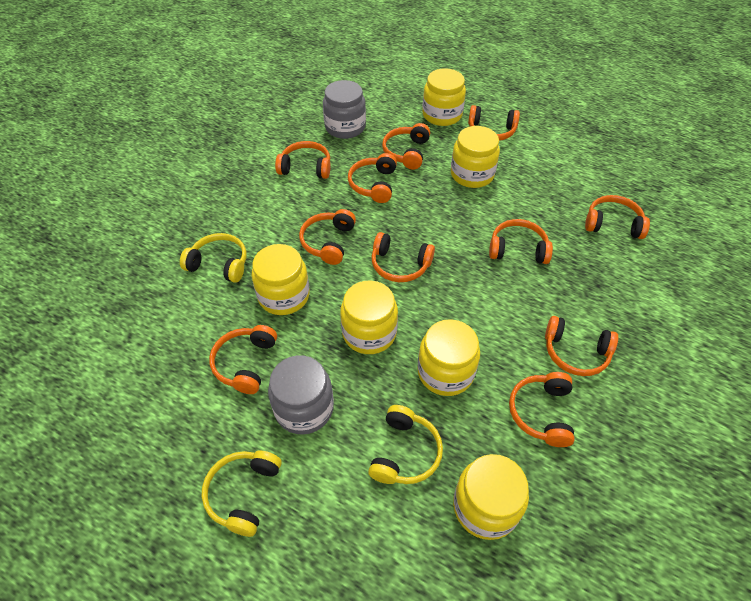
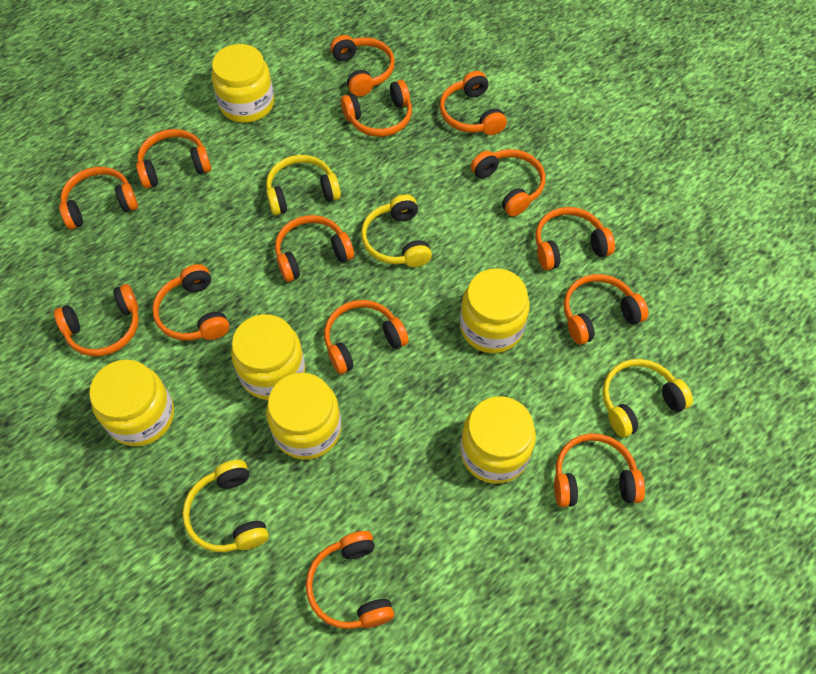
grey jar: 2 -> 0
orange headphones: 11 -> 14
yellow headphones: 3 -> 4

